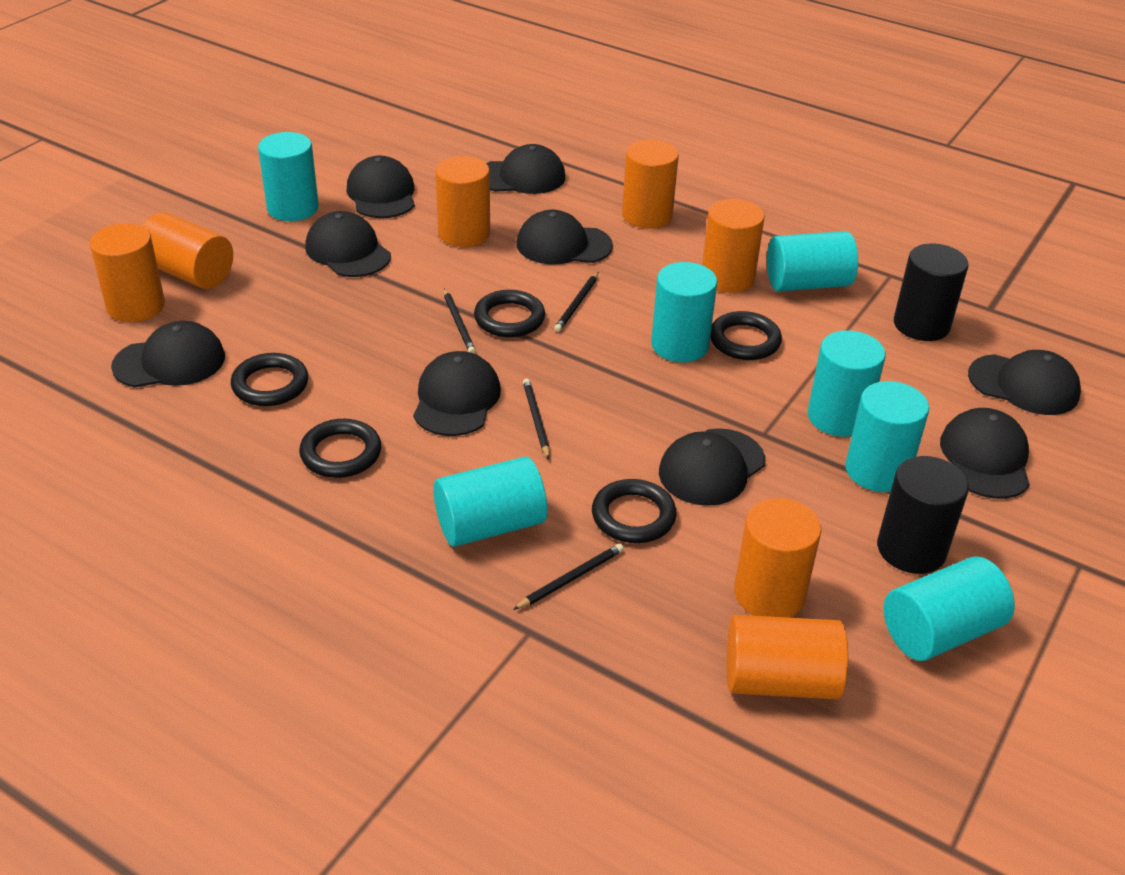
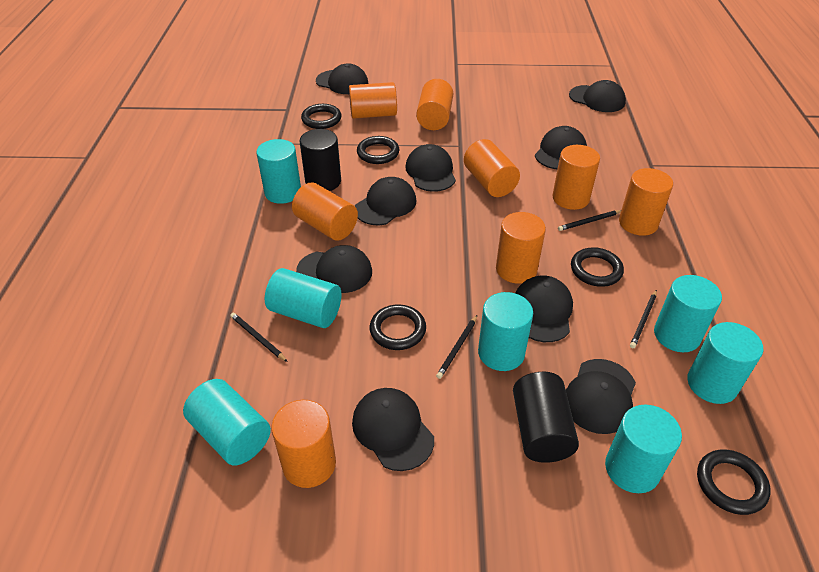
orange cylinder: 7 -> 8

